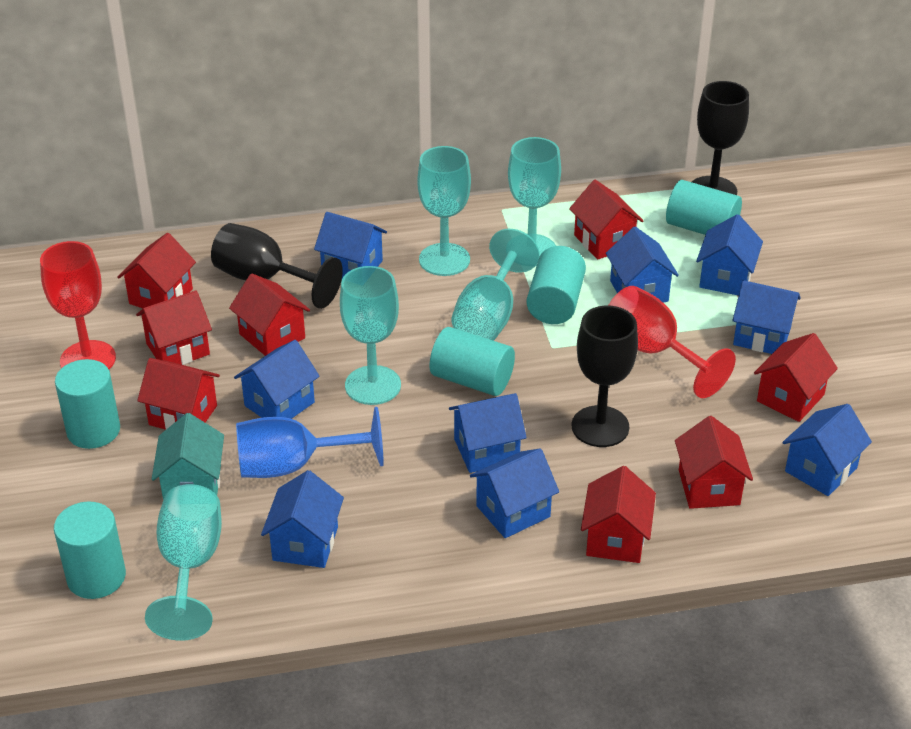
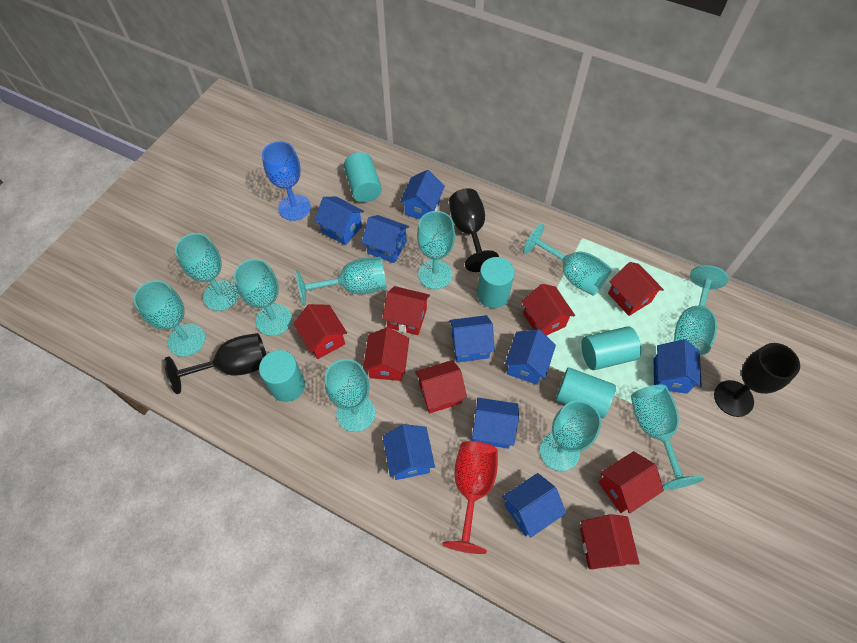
red goblet: 2 -> 1
turquoise goblet: 5 -> 10
turquoise house: 1 -> 0

